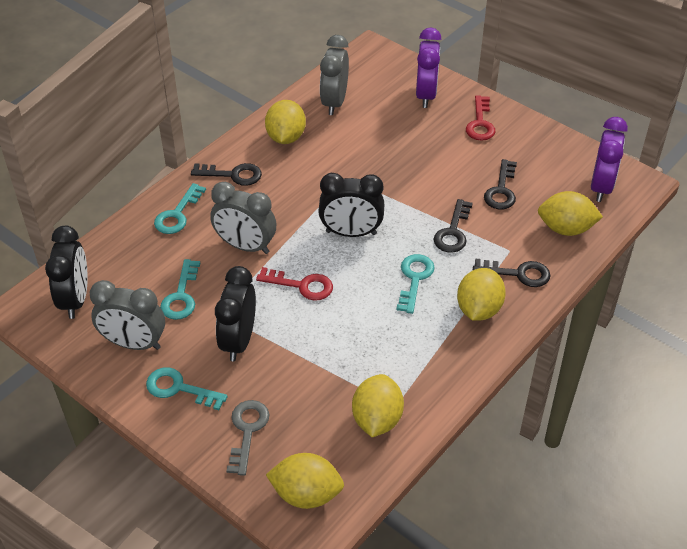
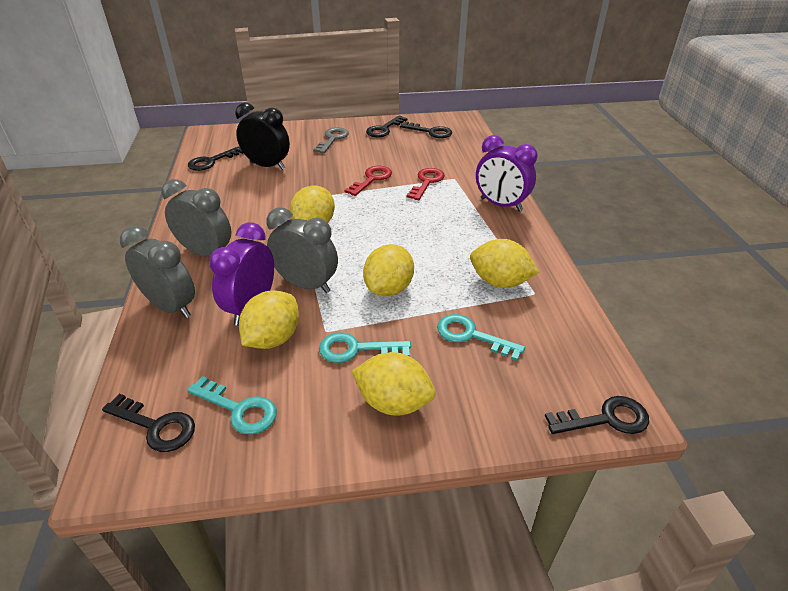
black clock: 3 -> 1
black key: 4 -> 5
turquoise key: 4 -> 3

